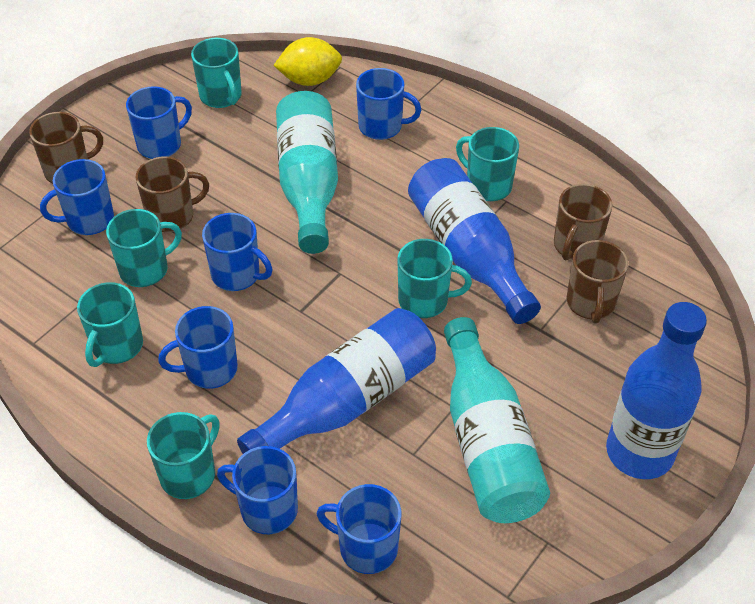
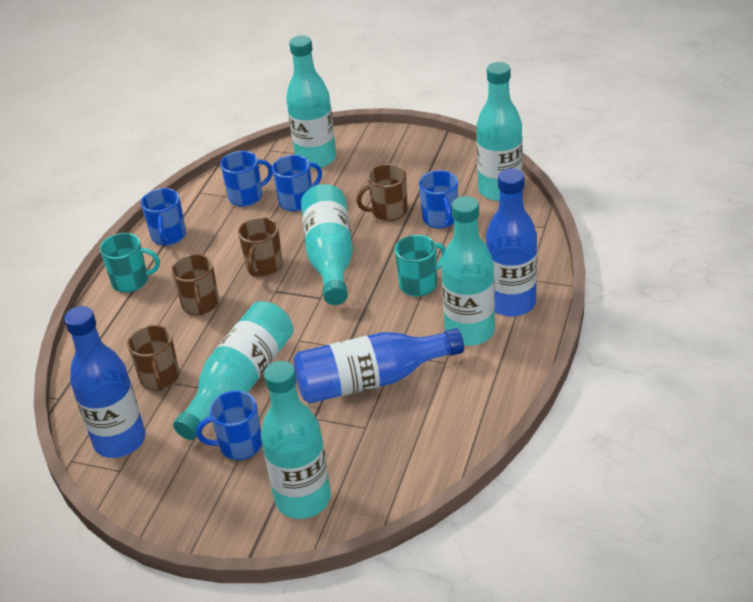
blue mug: 7 -> 5
turquoise bottle: 2 -> 6
turquoise mug: 6 -> 2
yellow lemon: 1 -> 0

